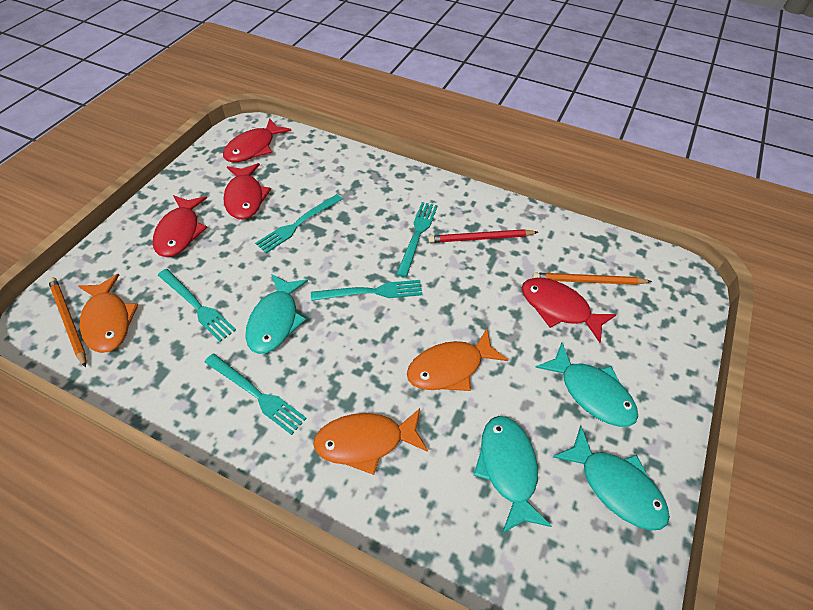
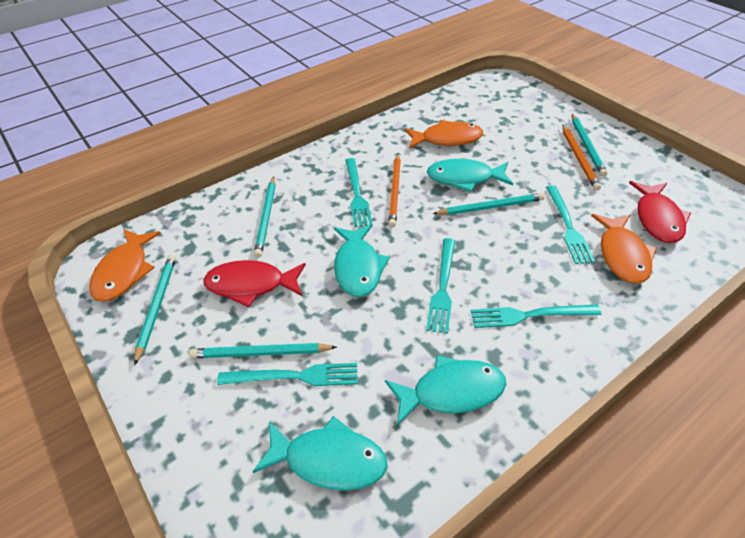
red fish: 4 -> 2
red pencil: 1 -> 0
turquoise pencil: 0 -> 5

